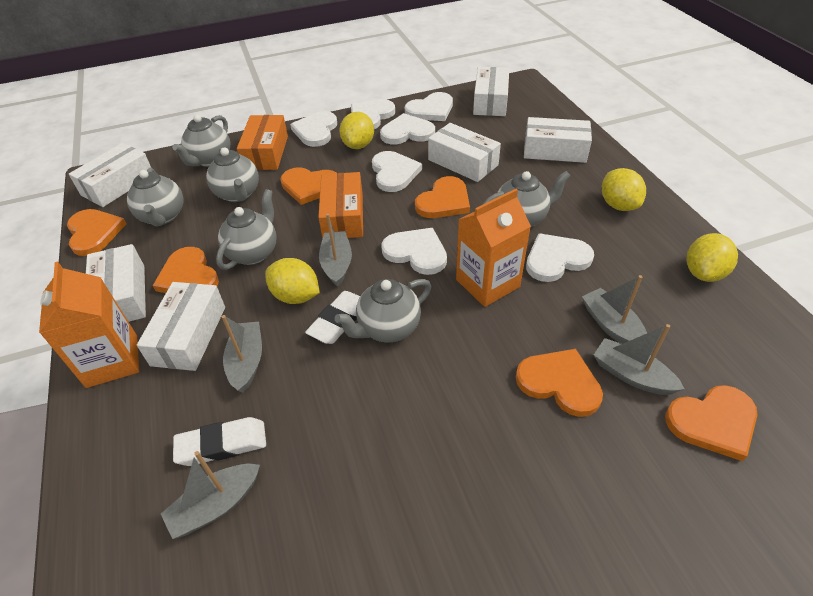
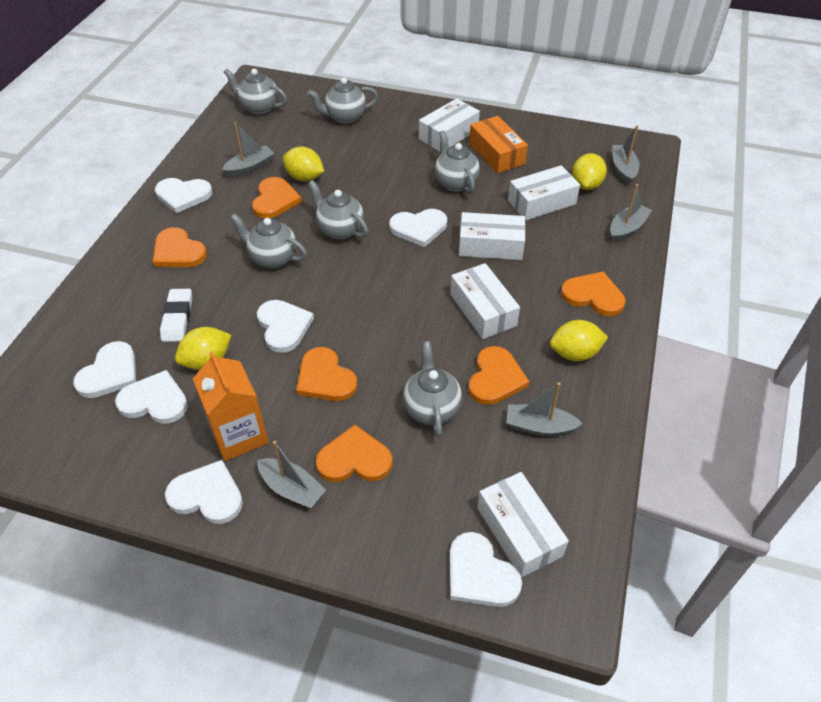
orange box: 2 -> 1
orange carton: 2 -> 1
white box: 6 -> 5
white eraser: 2 -> 1

